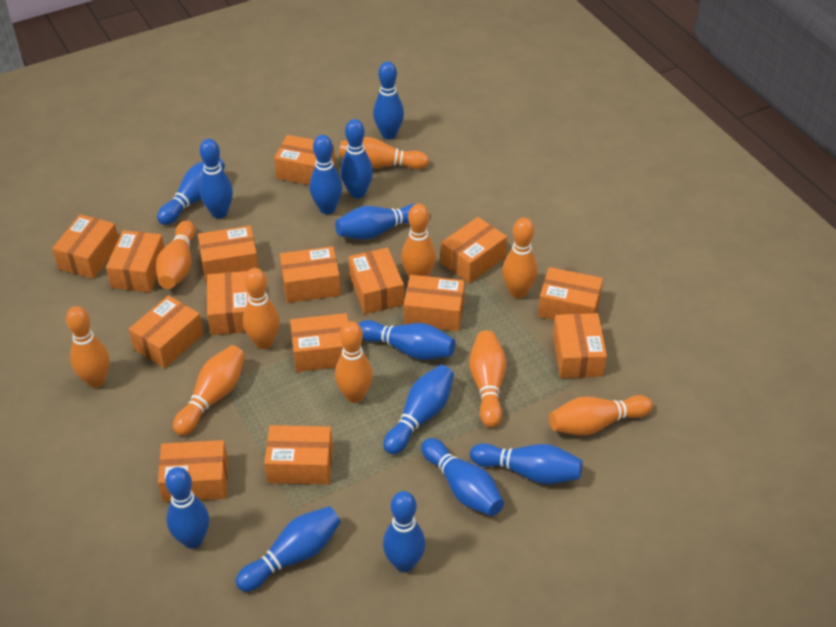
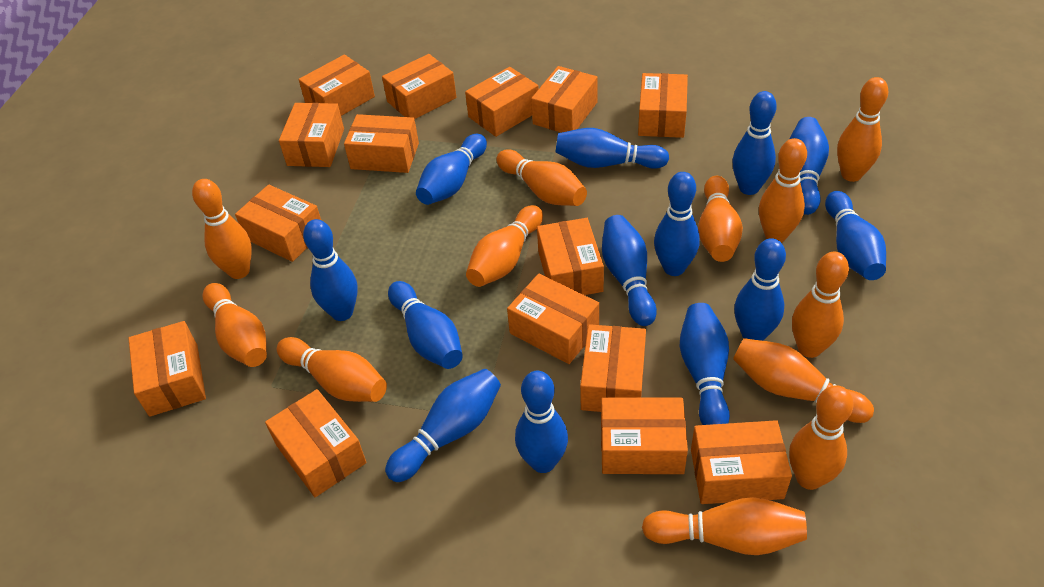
orange bowling pin: 10 -> 12

